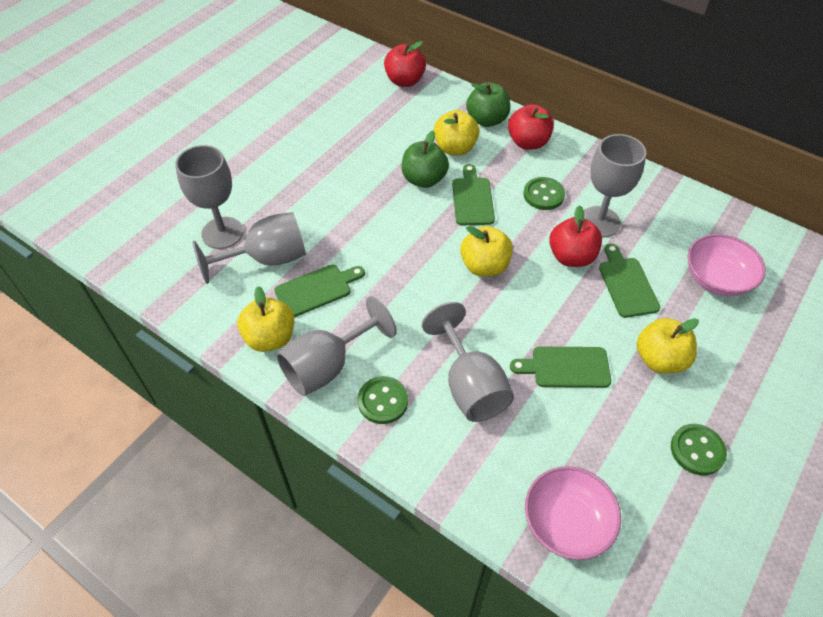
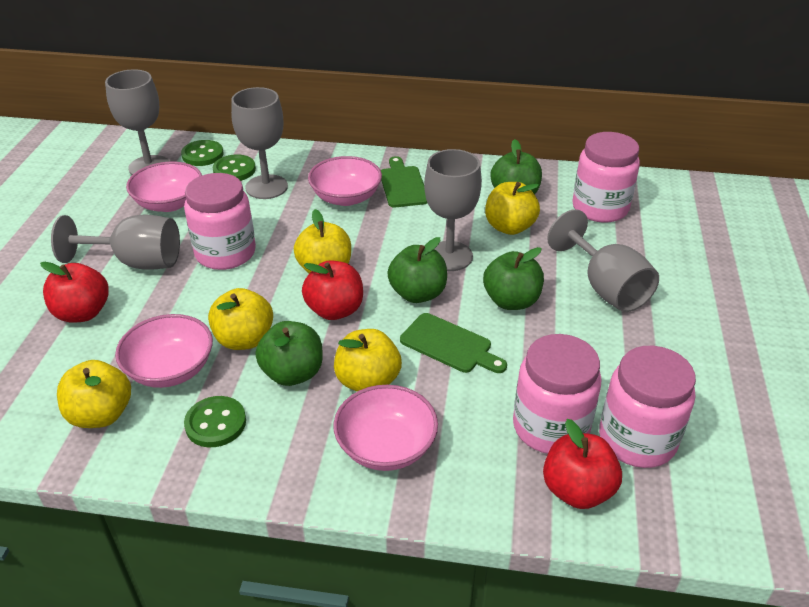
green apple: 2 -> 4
green cutting board: 4 -> 2
pink bowl: 2 -> 4
pink jar: 0 -> 4
yellow apple: 4 -> 5

